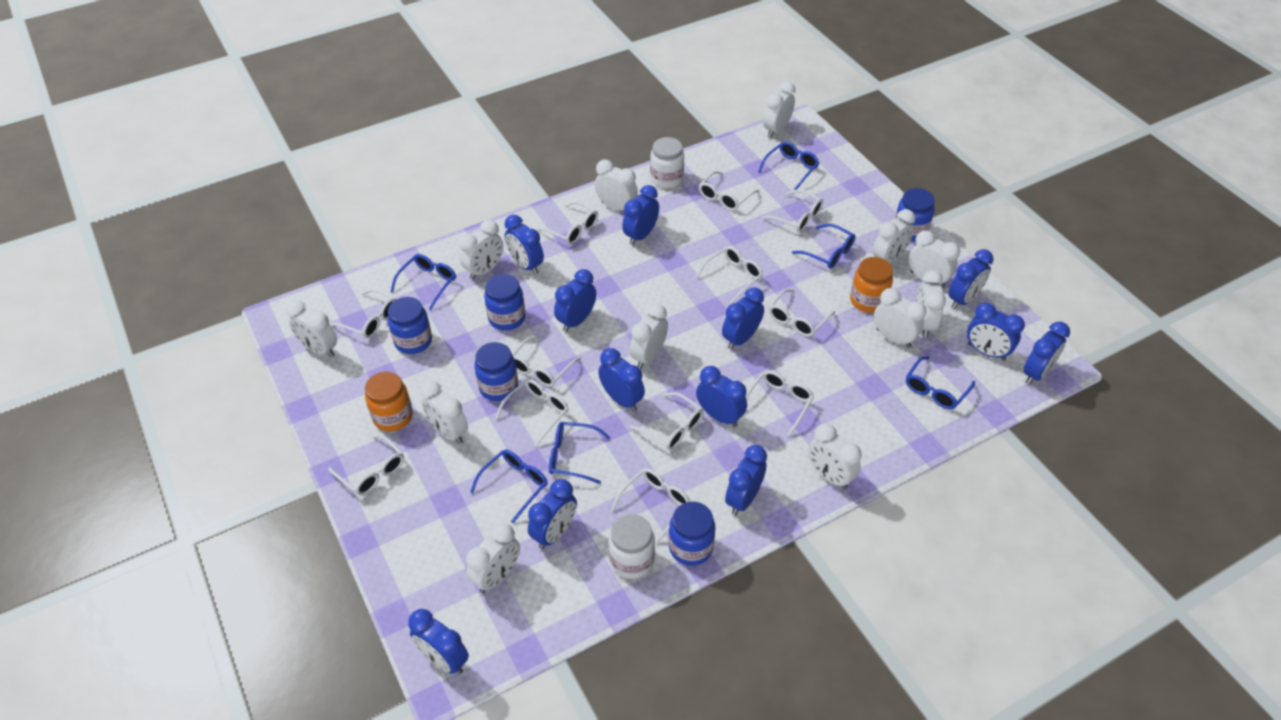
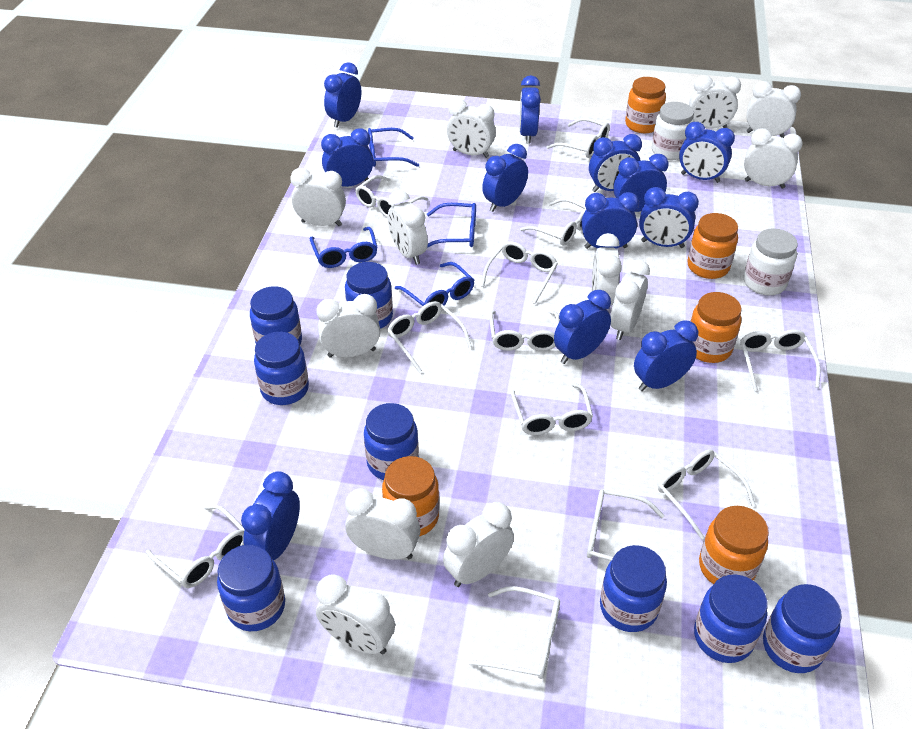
blue glasses: 6 -> 4
blue jar: 5 -> 8
orange jar: 2 -> 5

